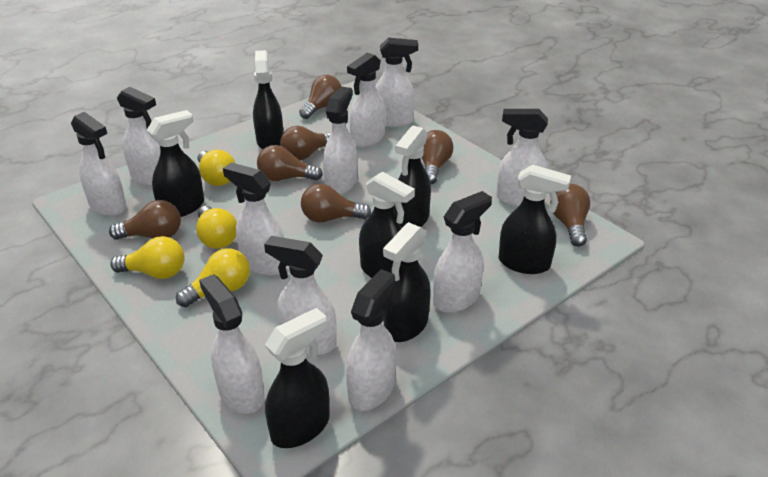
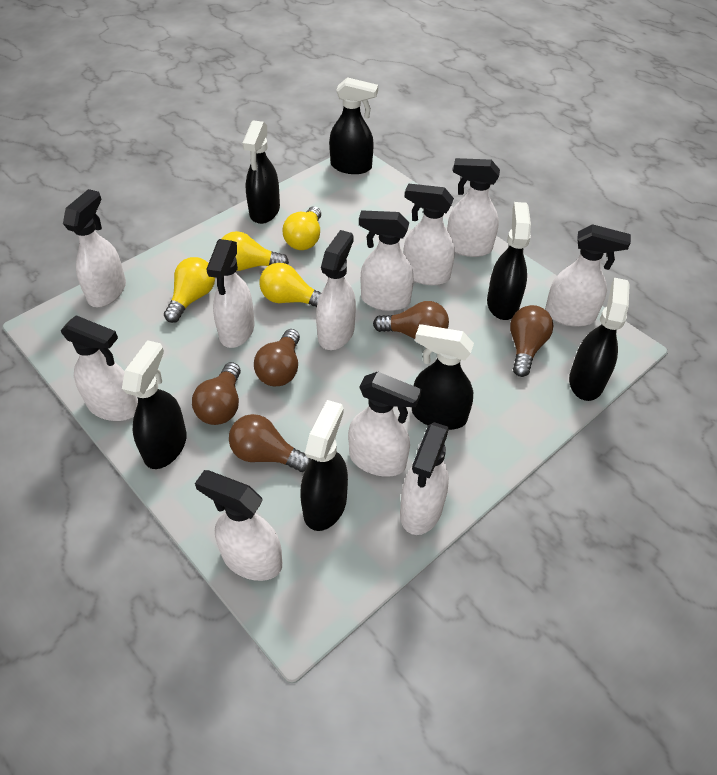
brown light bulb: 7 -> 5

